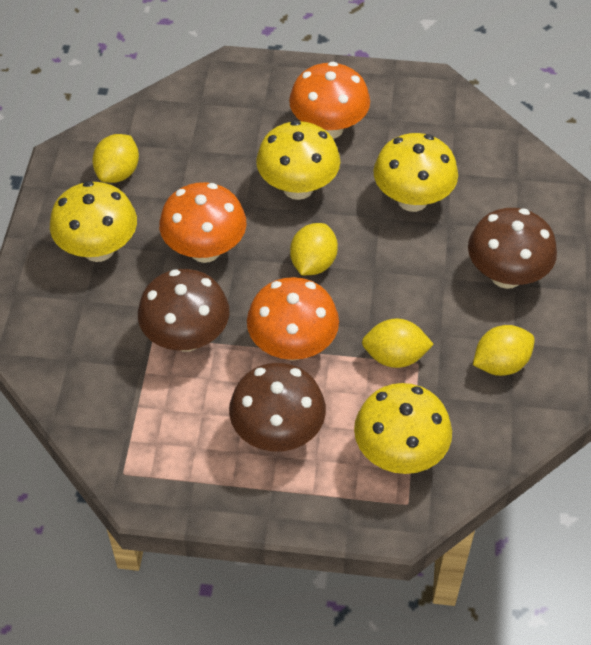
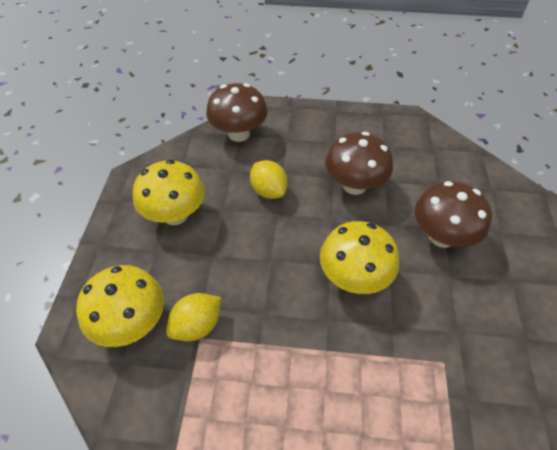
orange mushroom: 3 -> 0
yellow lemon: 4 -> 2
yellow mushroom: 4 -> 3

